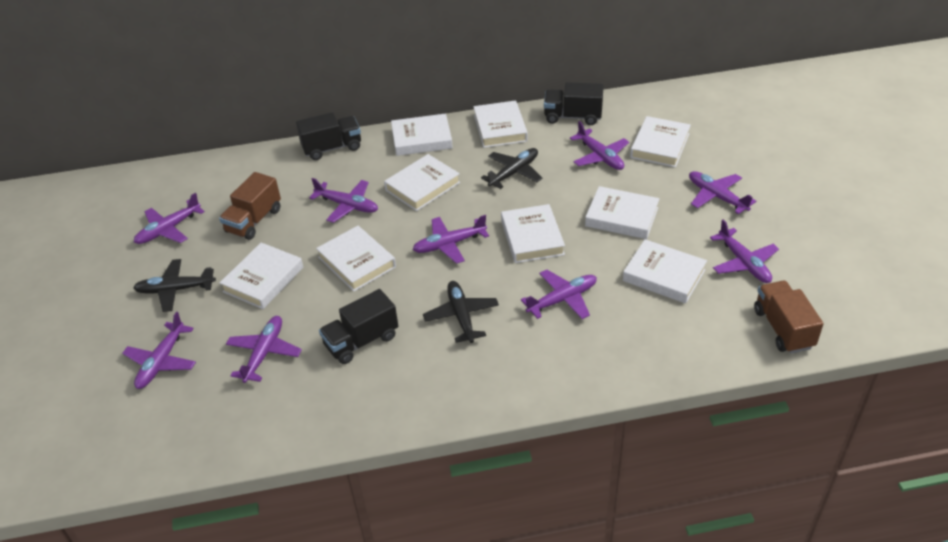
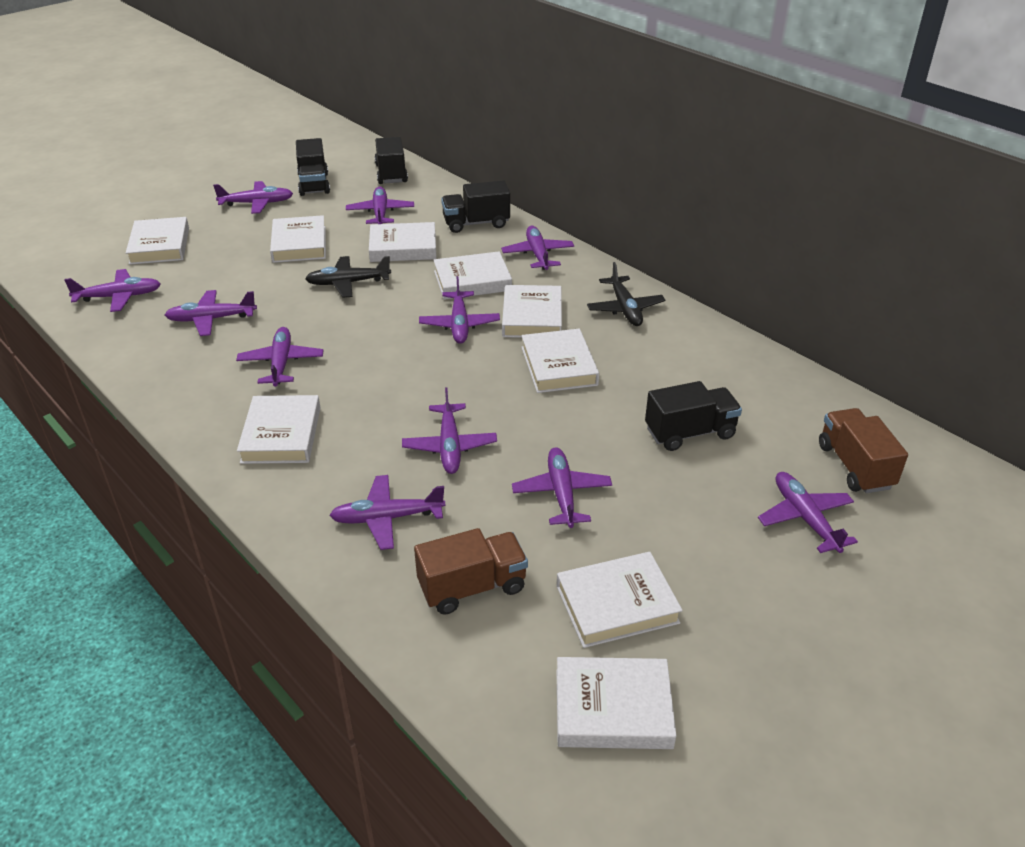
black plane: 3 -> 2
black truck: 3 -> 4
purple plane: 9 -> 11

